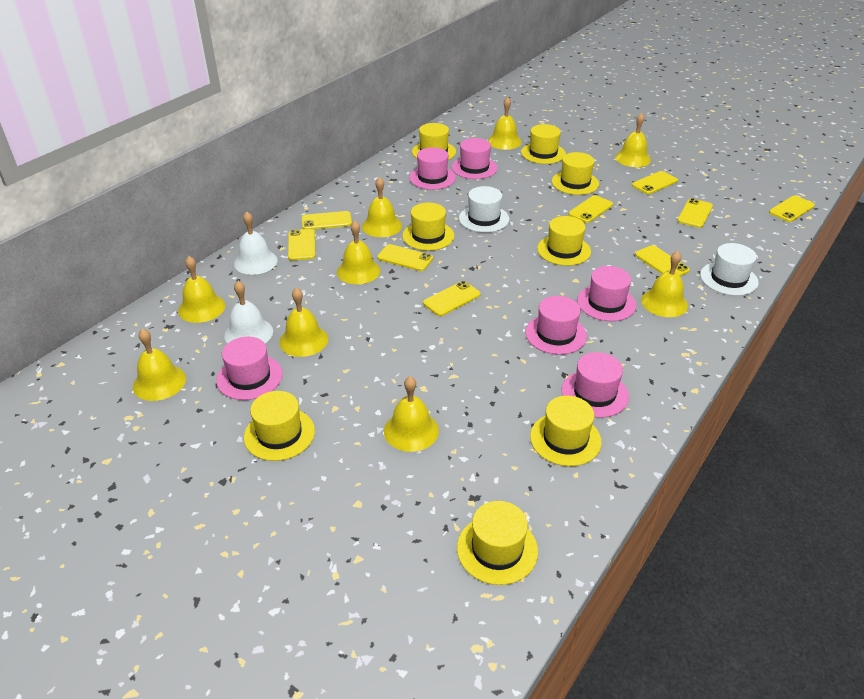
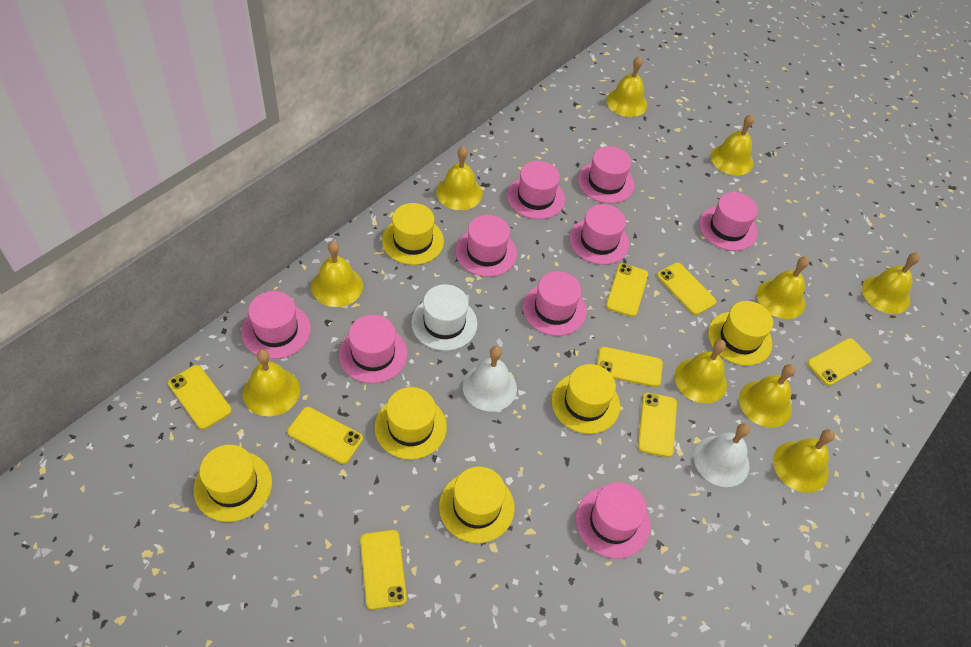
pink hat: 6 -> 9
white hat: 2 -> 1
yellow bell: 9 -> 10
yellow hat: 8 -> 6
yellow phone: 9 -> 8

